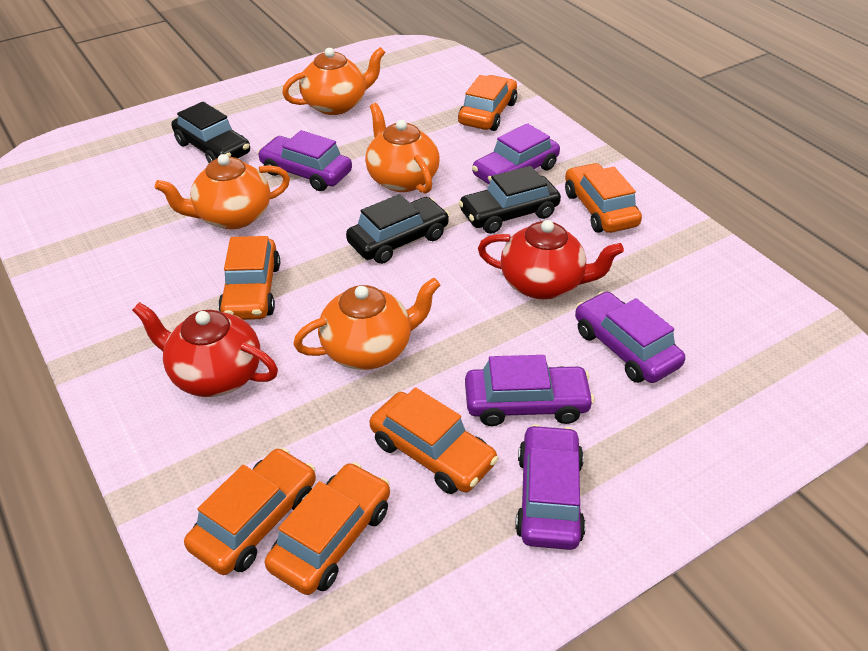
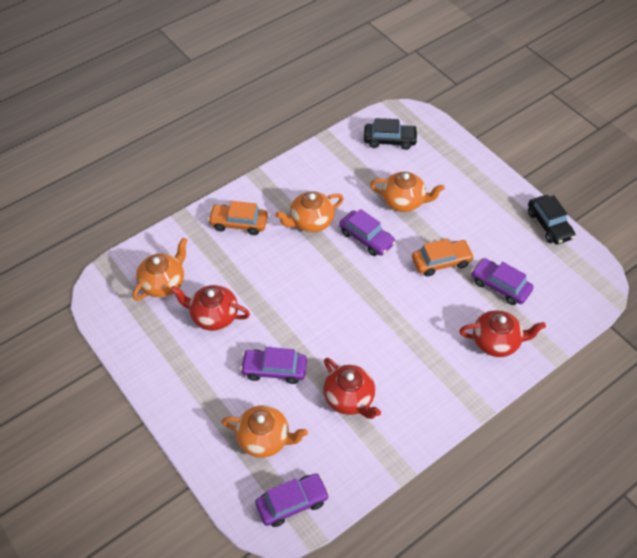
black car: 3 -> 2
orange car: 6 -> 2
purple car: 5 -> 4
red teapot: 2 -> 3

